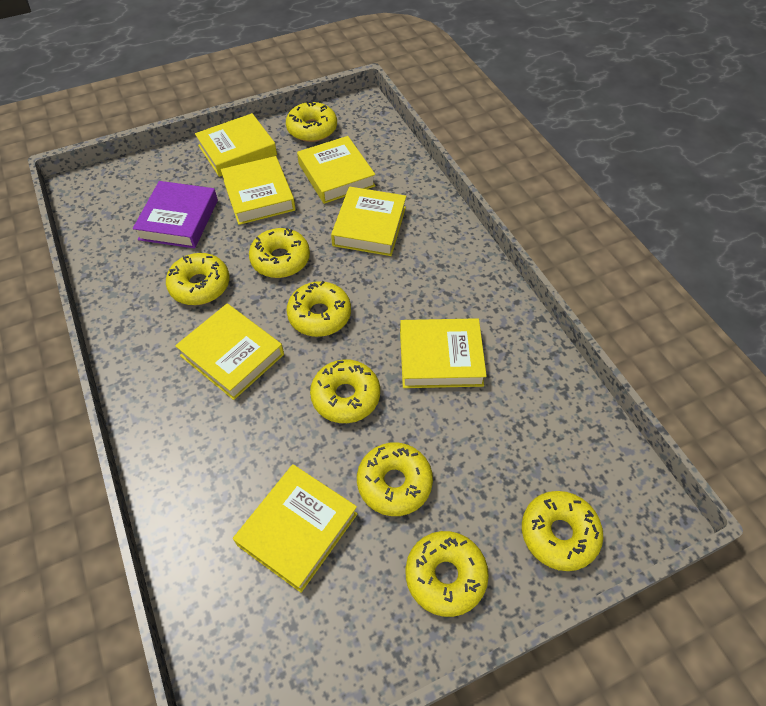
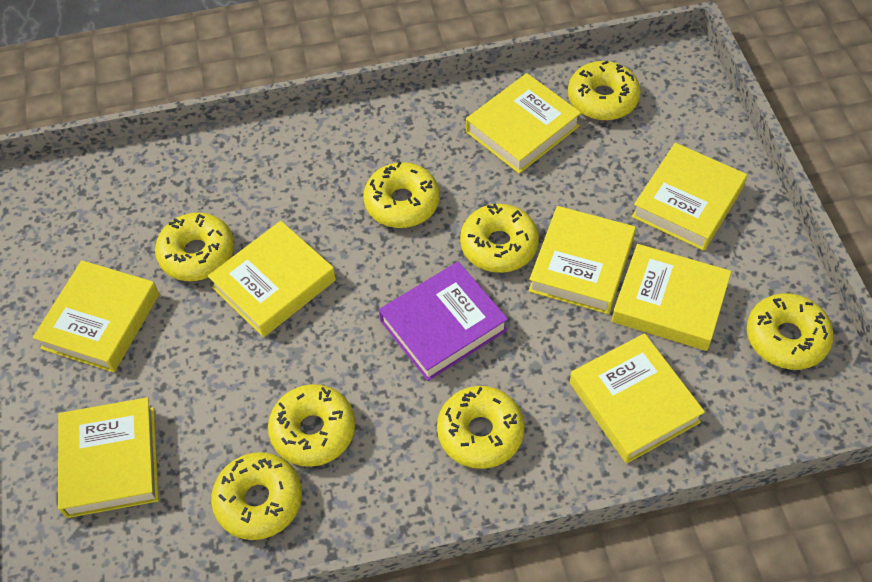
yellow book: 7 -> 8

